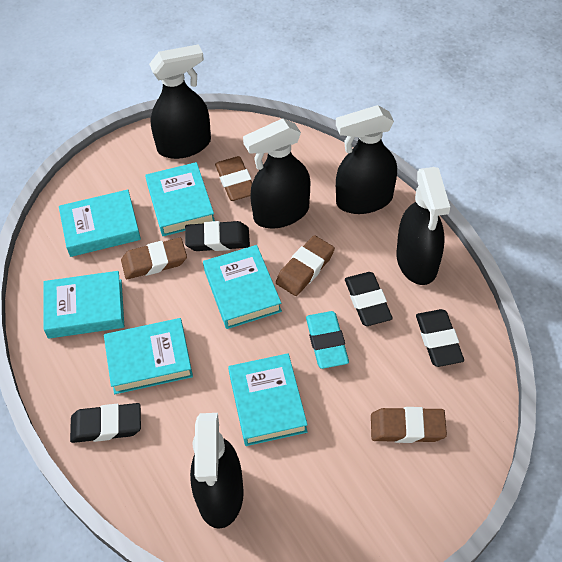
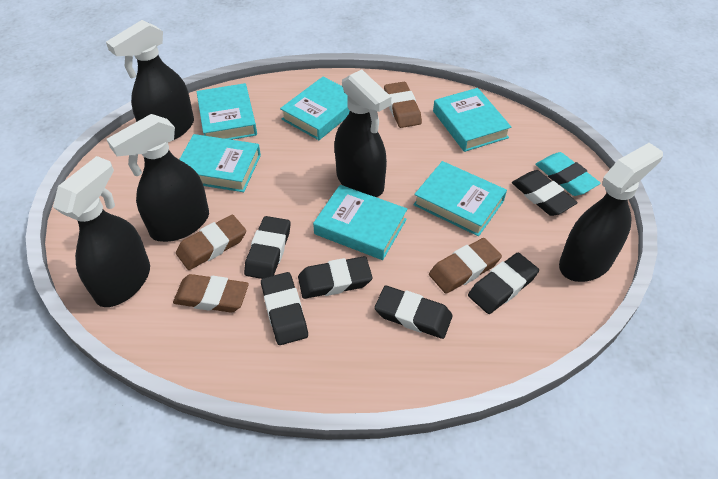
black eraser: 4 -> 6

